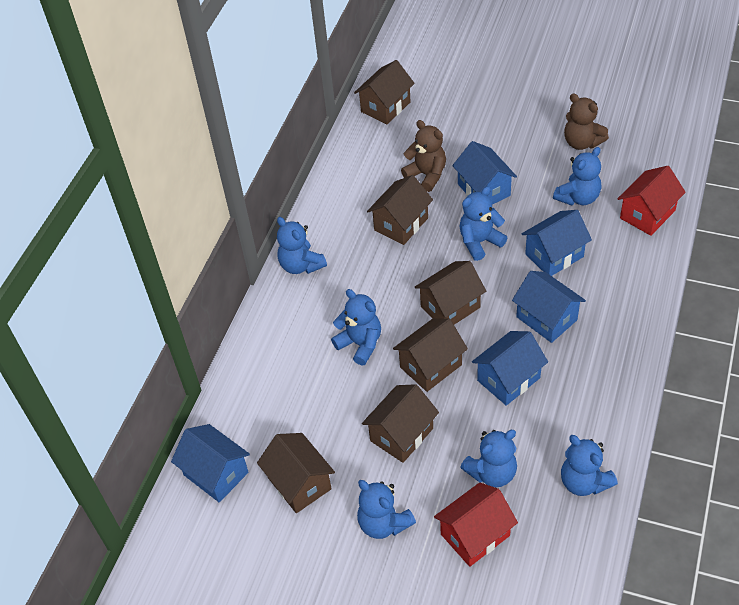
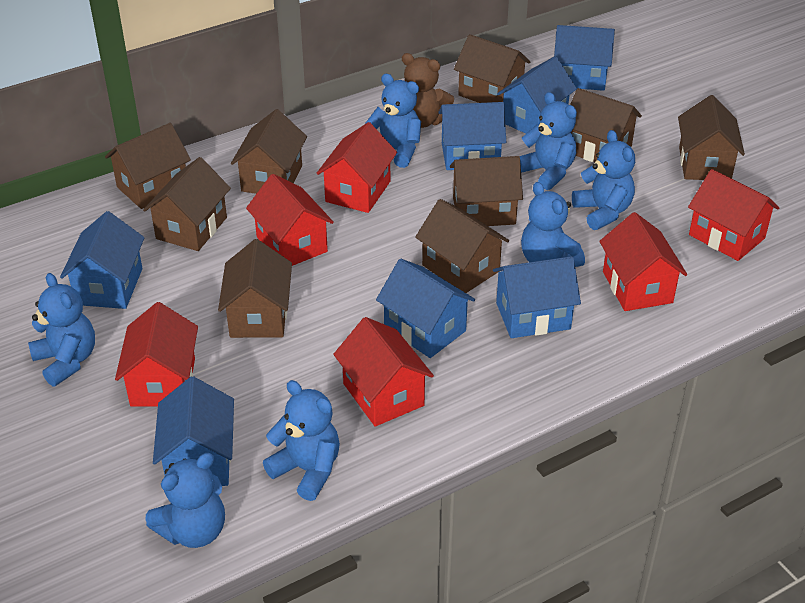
blue house: 5 -> 7
brown house: 6 -> 9
brown teddy bear: 2 -> 1
red house: 2 -> 6

